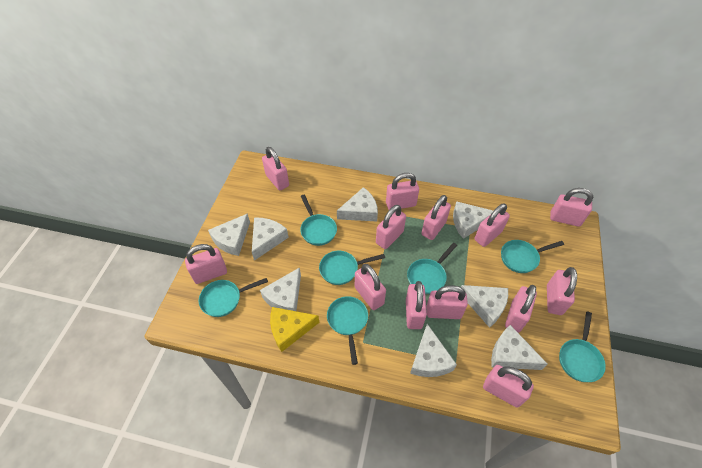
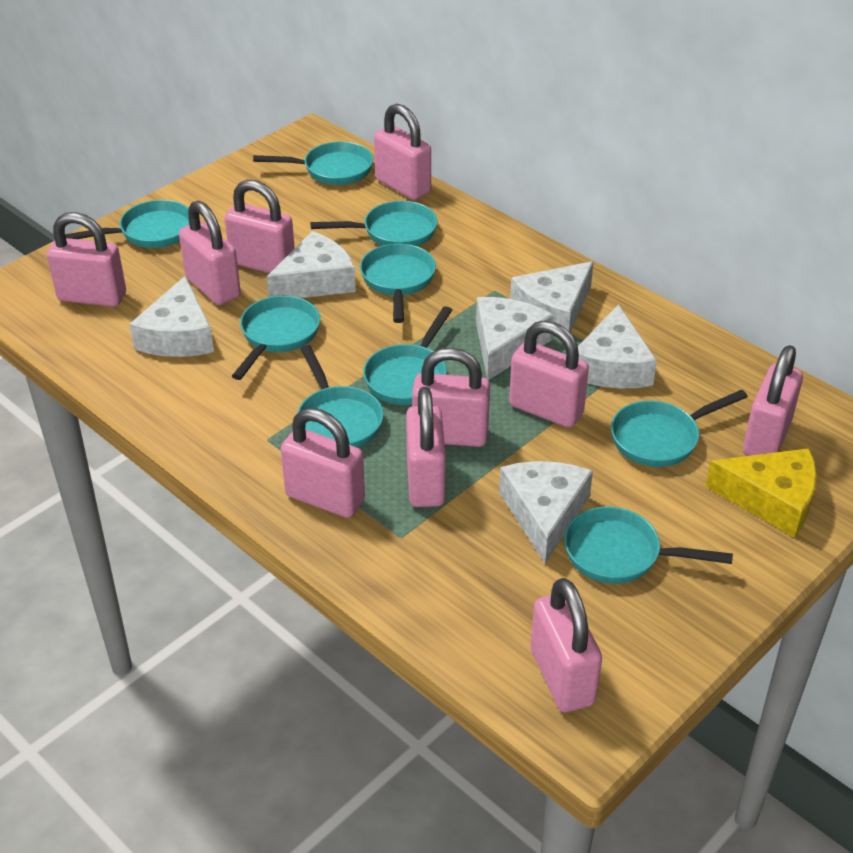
pink padlock: 13 -> 10
turquoise pan: 7 -> 9
white cheese: 8 -> 6

